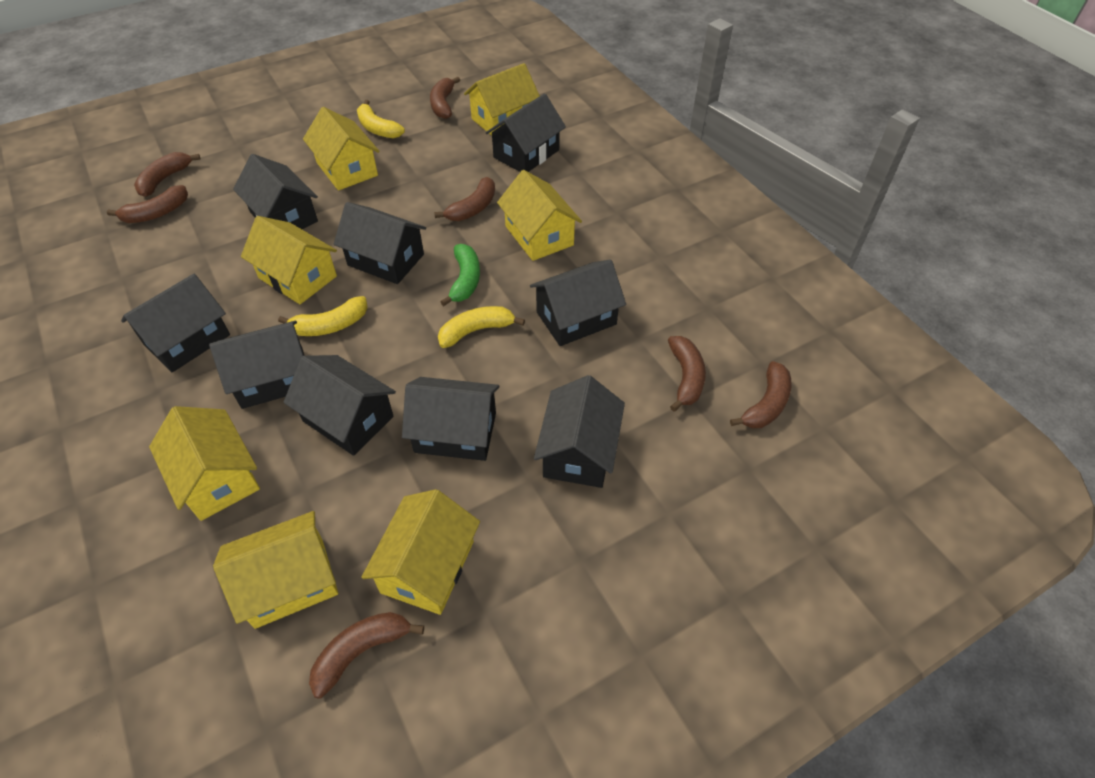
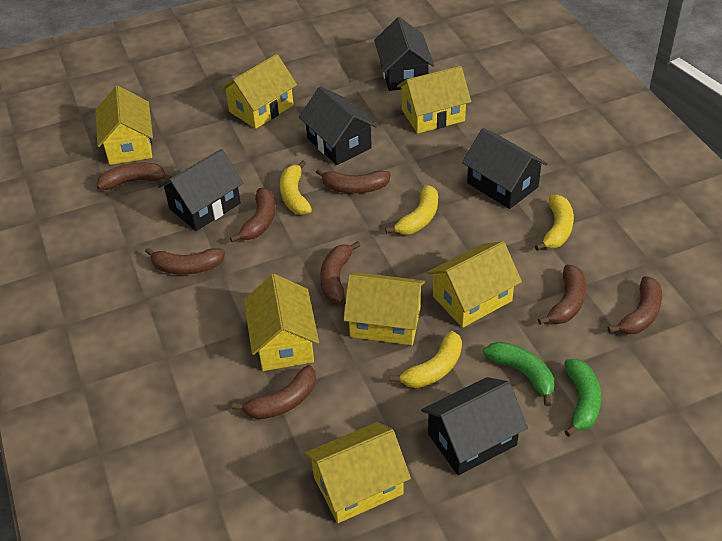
black house: 9 -> 5
brown banana: 7 -> 8
green banana: 1 -> 2
yellow banana: 3 -> 4

